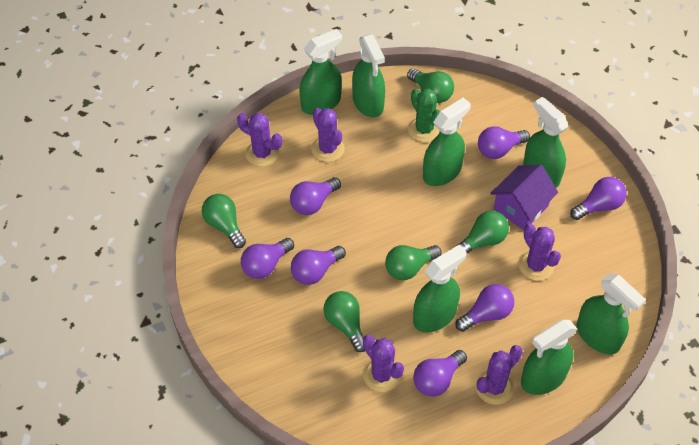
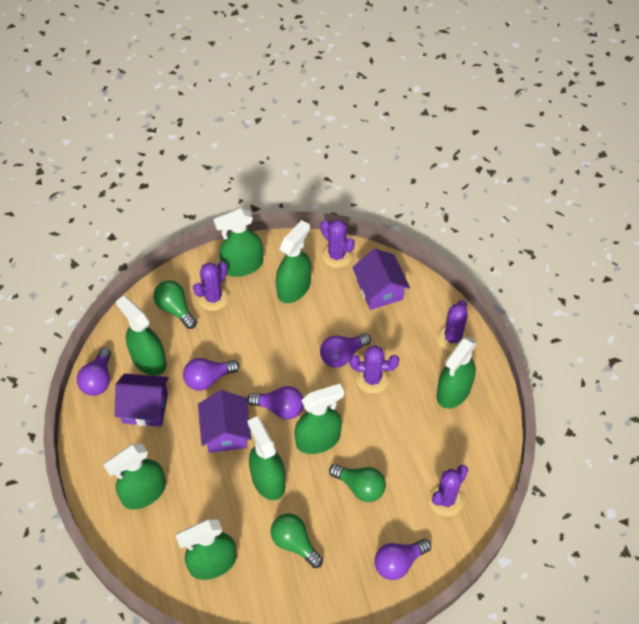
green cactus: 1 -> 0
green light bulb: 5 -> 3
green spray bottle: 7 -> 8
purple house: 1 -> 3
purple light bulb: 7 -> 5

